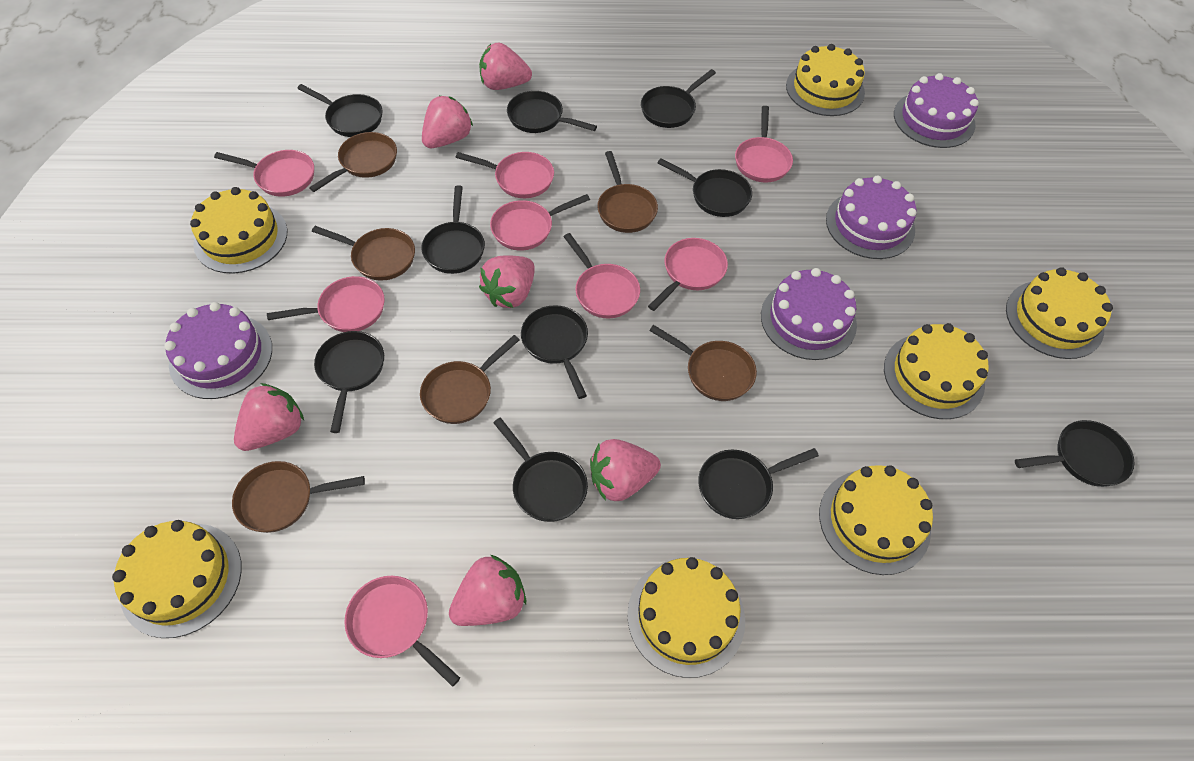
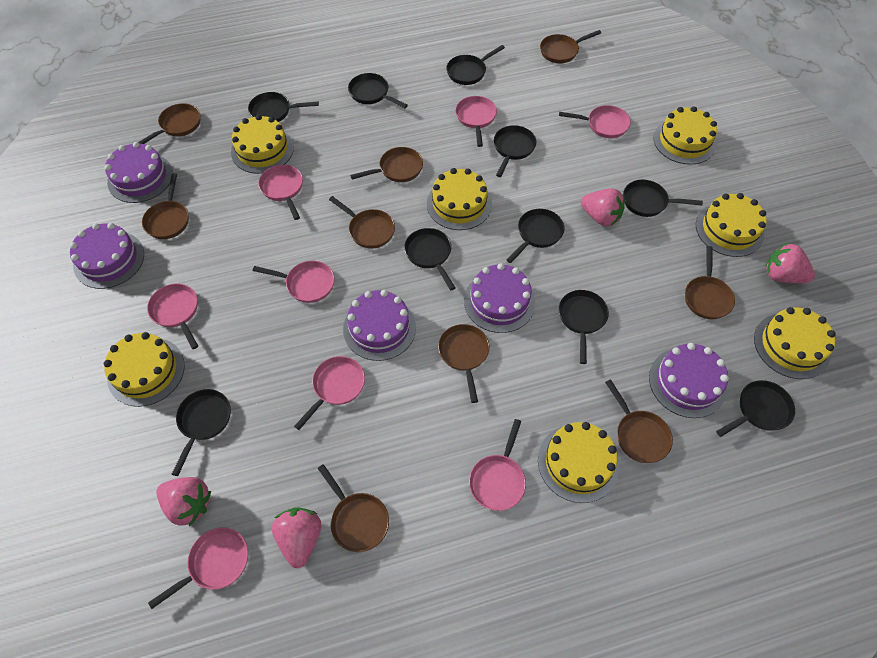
brown pan: 6 -> 9
pink strawberry: 6 -> 4
purple cake: 4 -> 5

